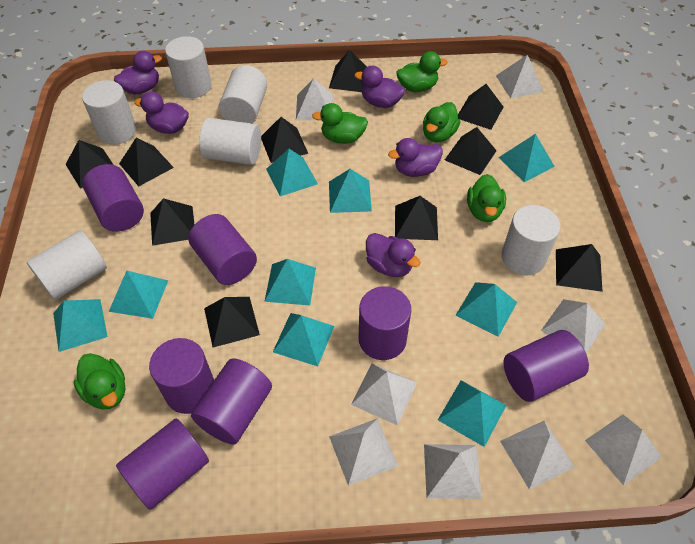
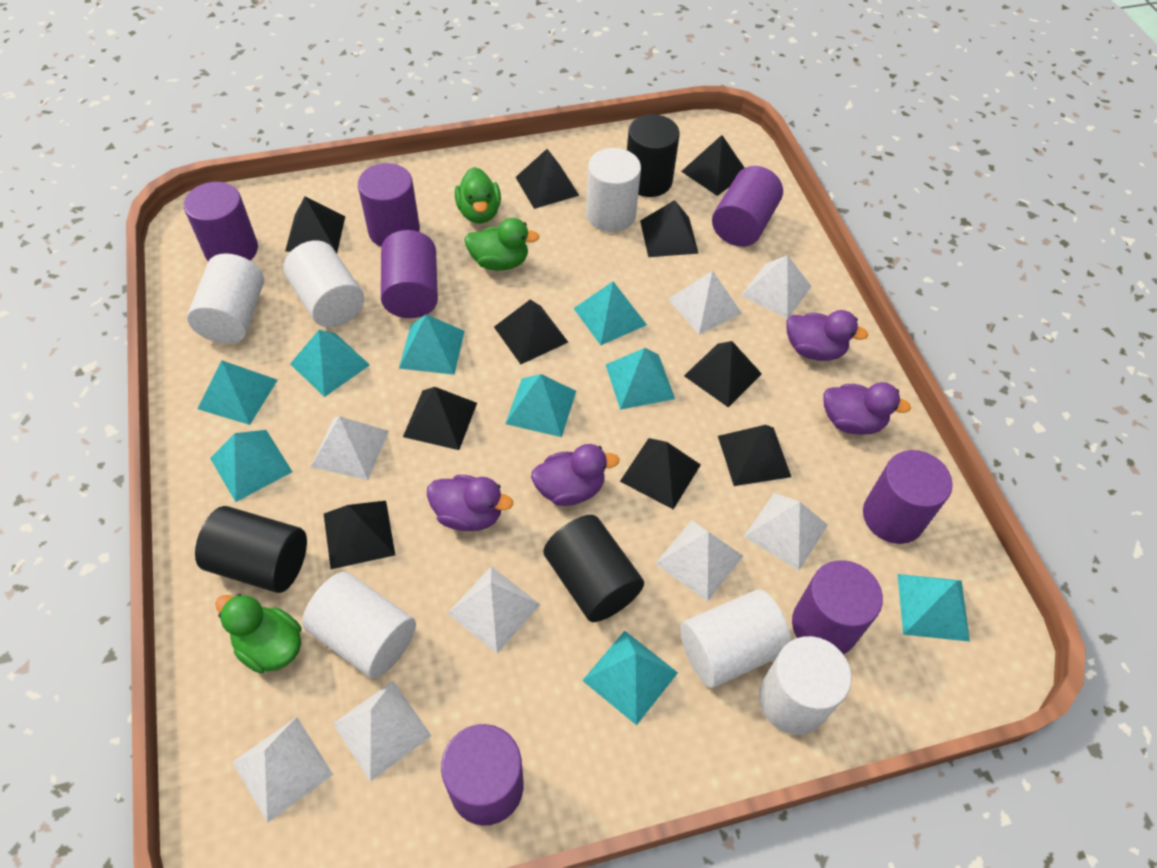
black cylinder: 0 -> 3
green duck: 5 -> 3
purple duck: 5 -> 4

